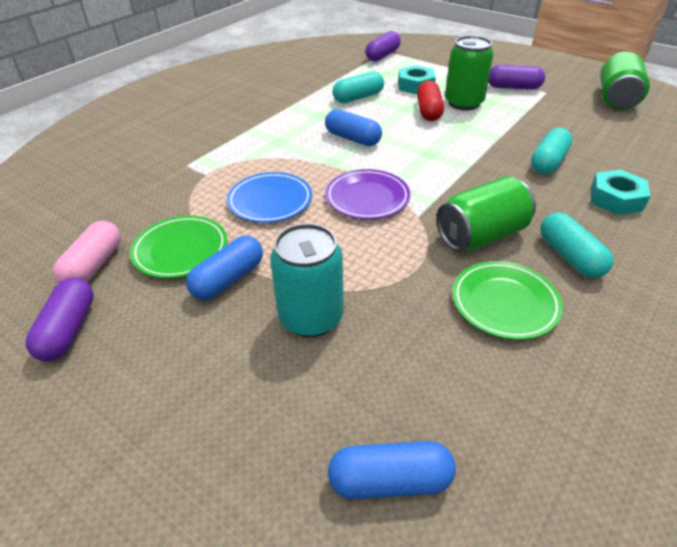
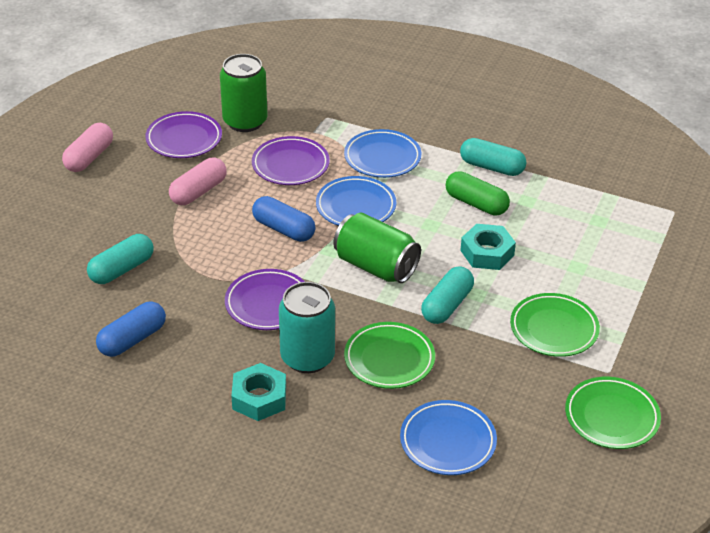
blue capsule: 3 -> 2
blue plate: 1 -> 3
green can: 3 -> 2
green capsule: 0 -> 1
green plate: 2 -> 3
pink capsule: 1 -> 2
purple capsule: 3 -> 0
purple plate: 1 -> 3
red capsule: 1 -> 0

